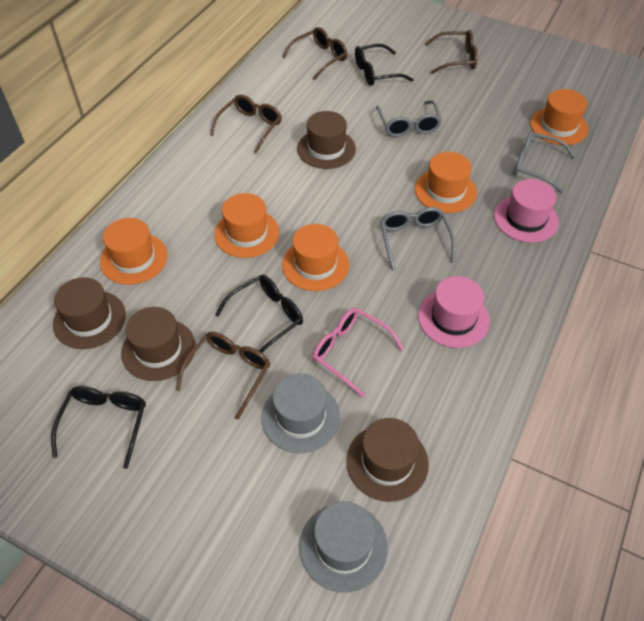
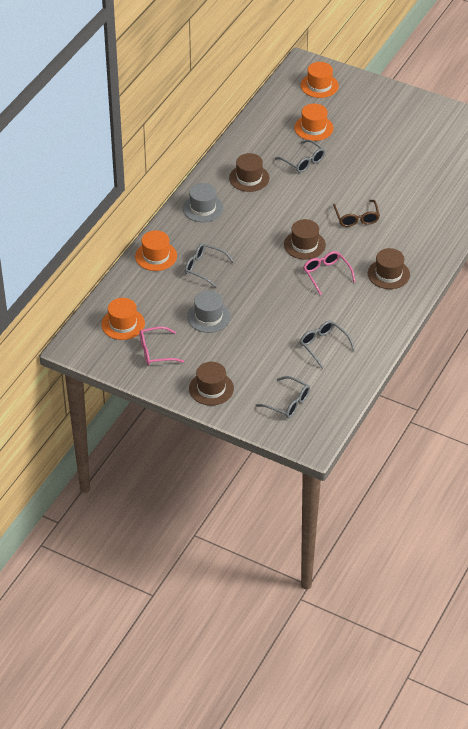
black glasses: 3 -> 0
brown glasses: 4 -> 1
grey glasses: 3 -> 4
orange hat: 5 -> 4
pink glasses: 1 -> 2
pink hat: 2 -> 0

